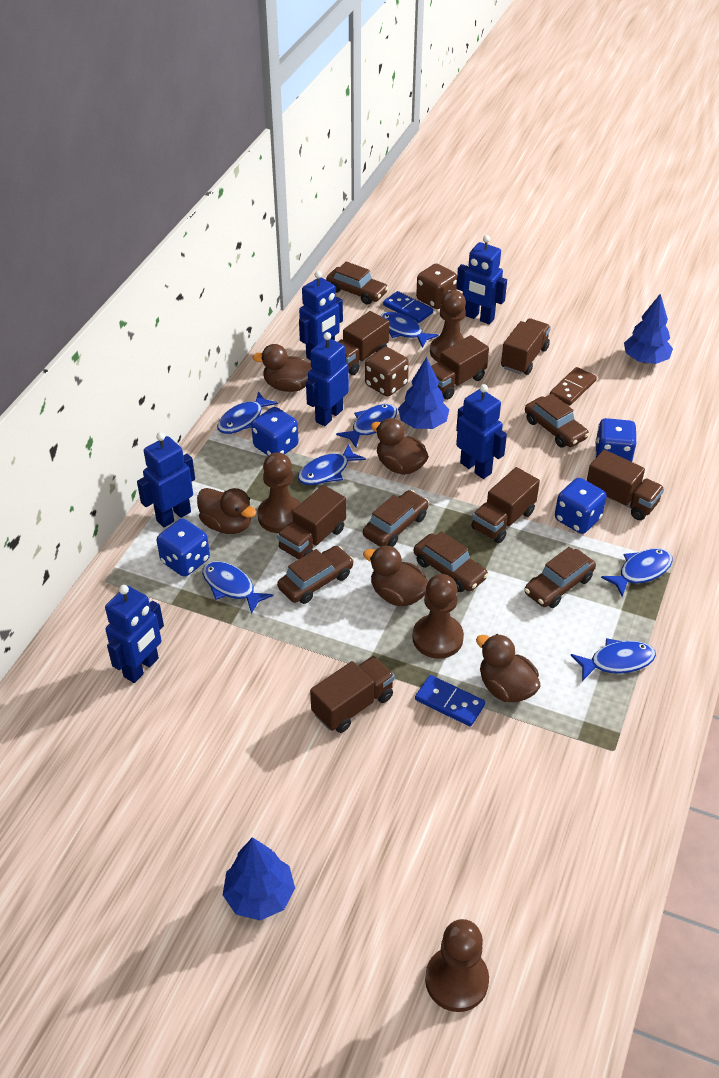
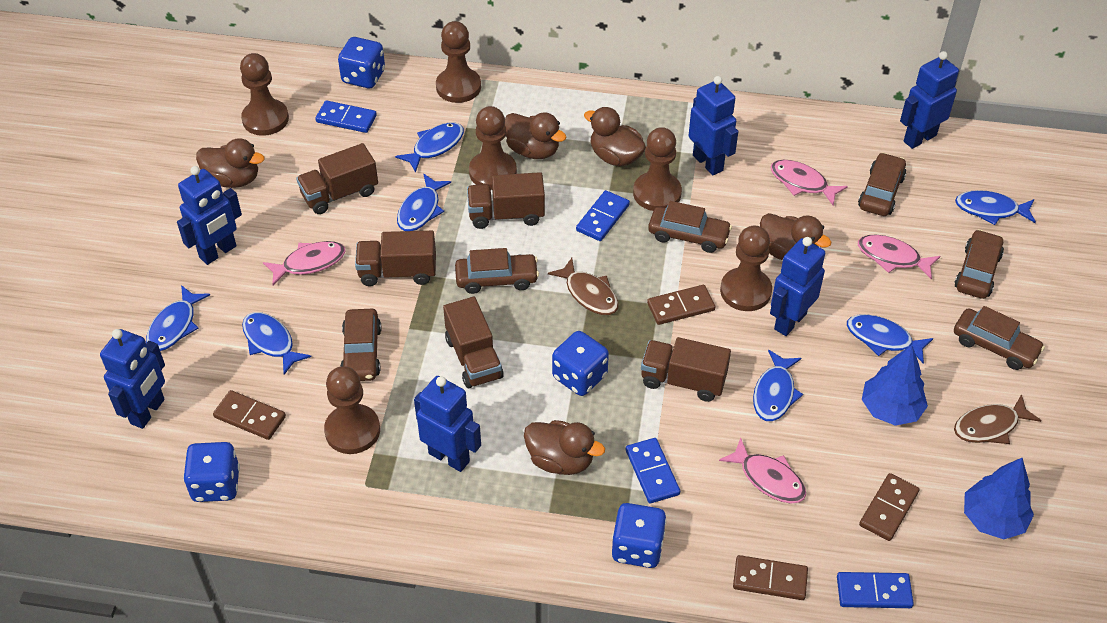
blue domino: 2 -> 4
blue tree: 3 -> 2
brown dice: 2 -> 0
brown domino: 1 -> 4
brown fish: 0 -> 2
brown pawn: 4 -> 6
brown truck: 7 -> 5
pink fish: 0 -> 4

